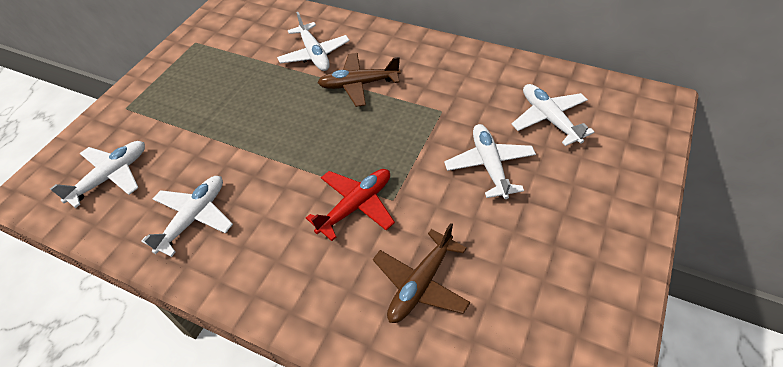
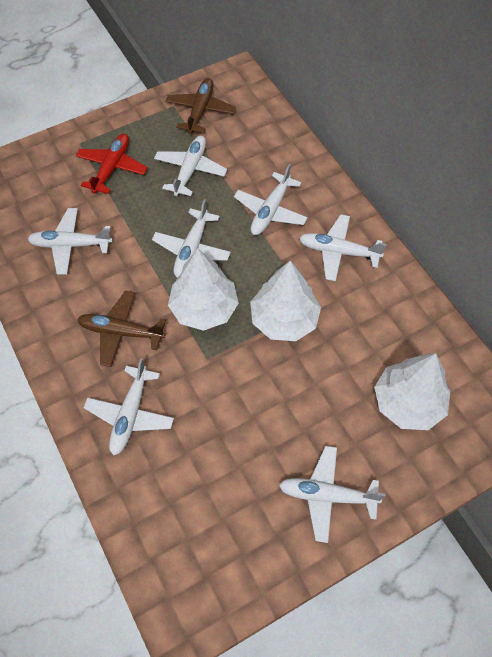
white plane: 5 -> 7
white tree: 0 -> 3

